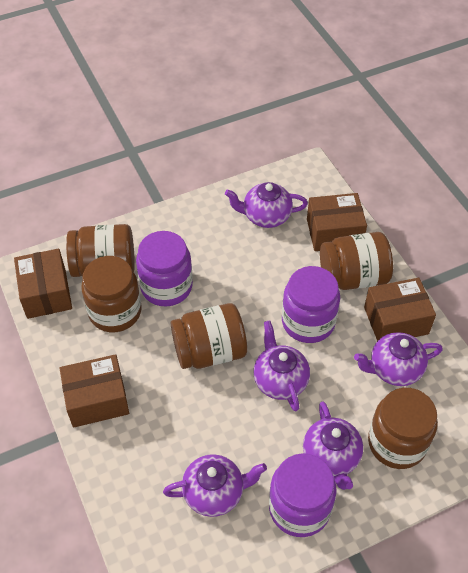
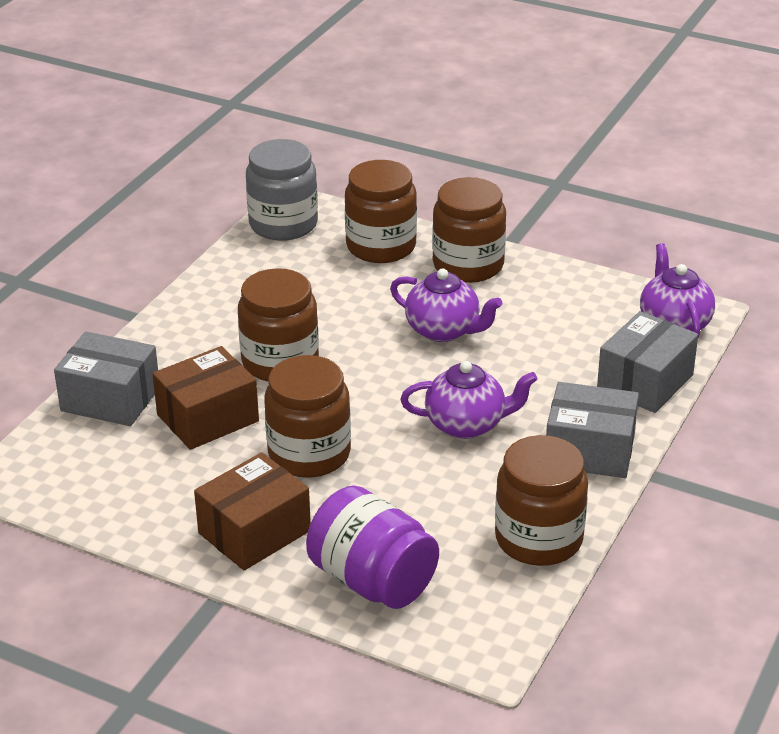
brown box: 4 -> 2
grey box: 0 -> 3
grey jar: 0 -> 1
purple jar: 3 -> 1
purple teapot: 5 -> 3

